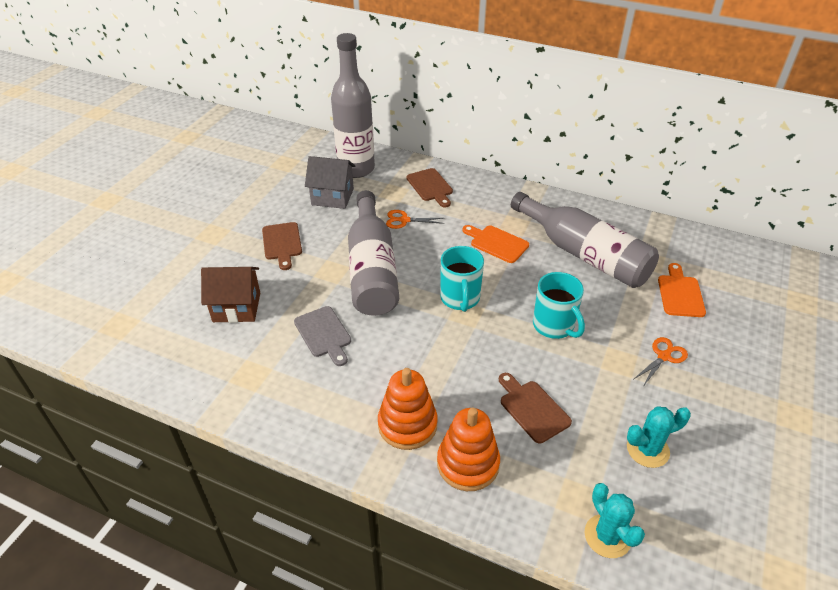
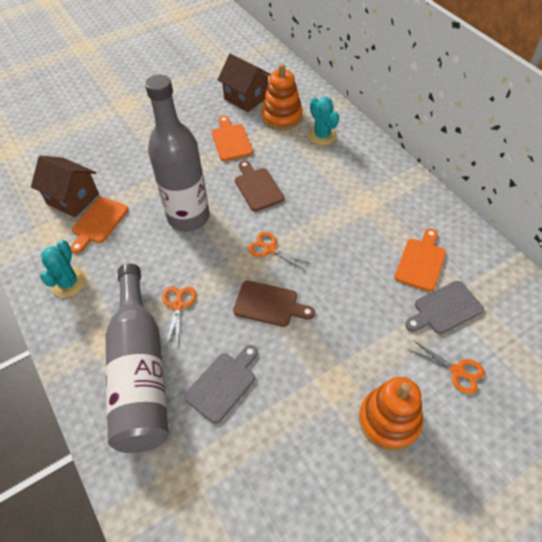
brown cutting board: 3 -> 2
brown house: 1 -> 2
grey bottle: 3 -> 2
grey cutting board: 1 -> 2
grey house: 1 -> 0
orange cutting board: 2 -> 3
orange scissors: 2 -> 3
turquoise mug: 2 -> 0

